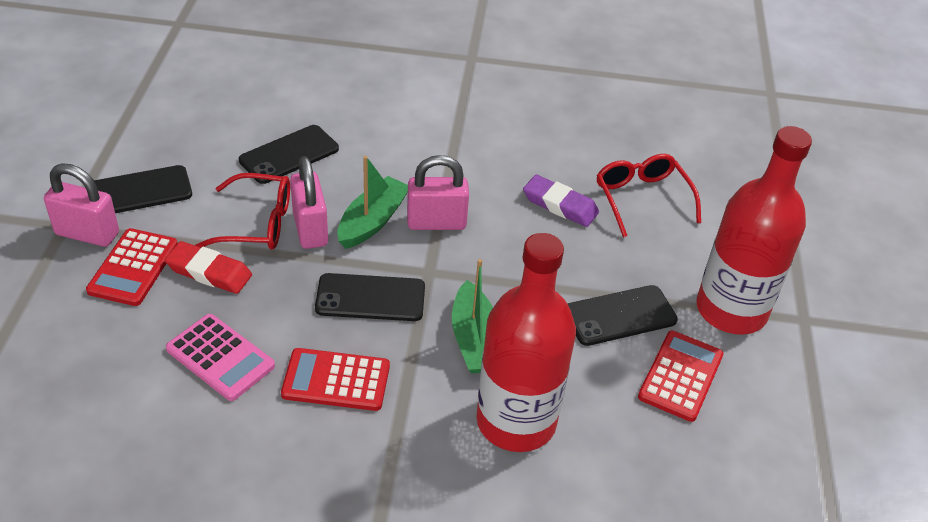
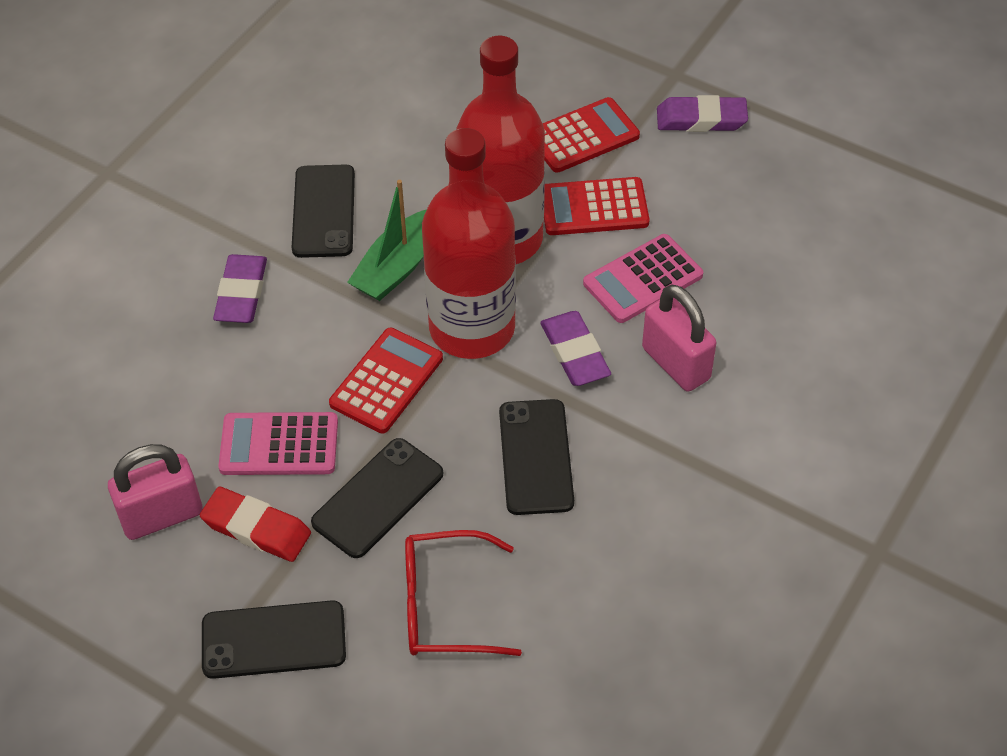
green boat: 2 -> 1
pink calculator: 1 -> 2
pink padlock: 3 -> 2
purple eraser: 1 -> 3
red glasses: 2 -> 1

